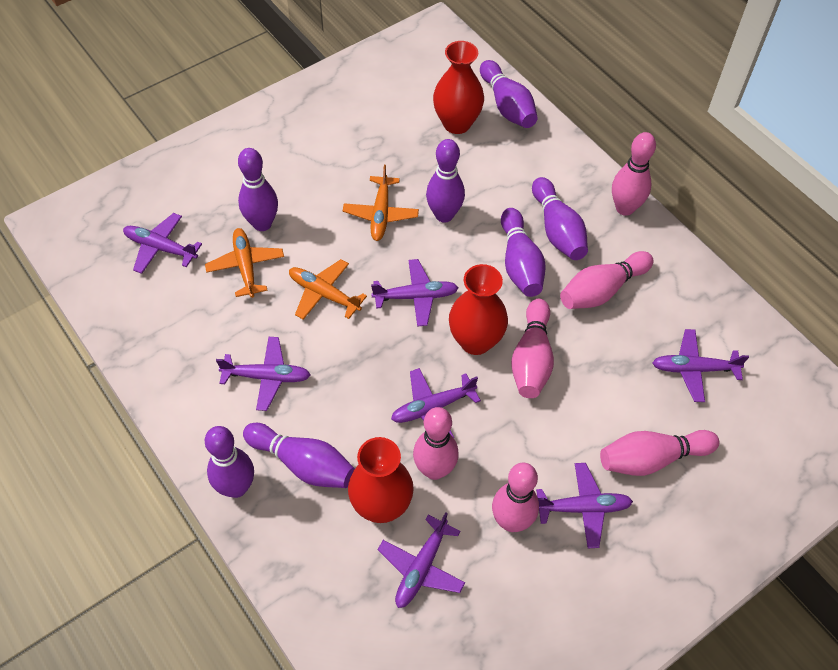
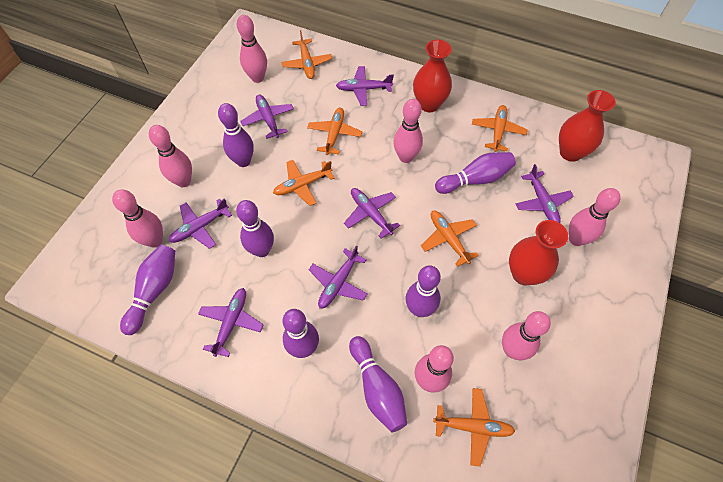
orange plane: 3 -> 6
pink bowling pin: 6 -> 7

